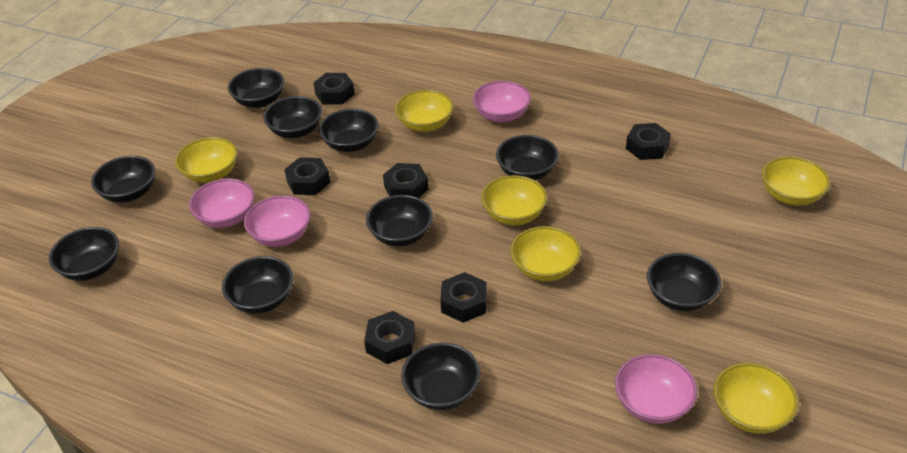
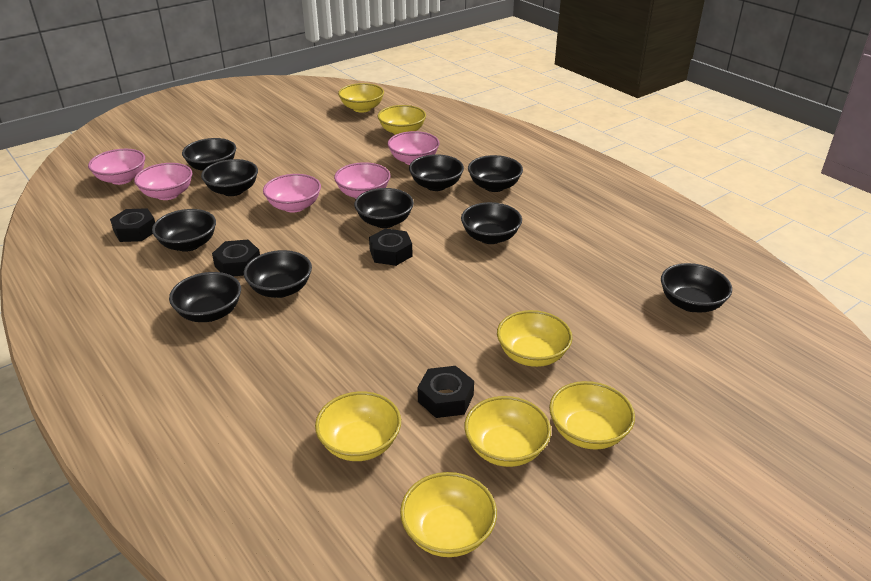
black nut: 6 -> 4
pink bowl: 4 -> 5
yellow bowl: 6 -> 7

